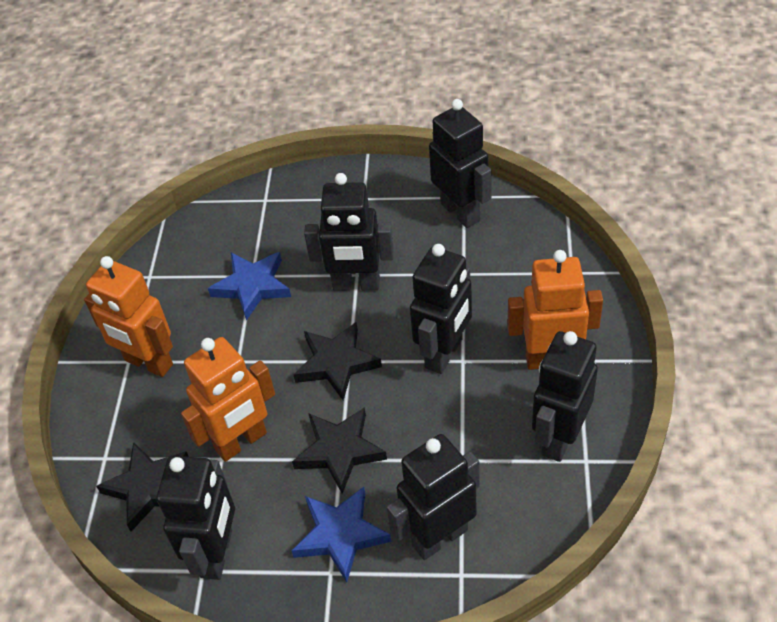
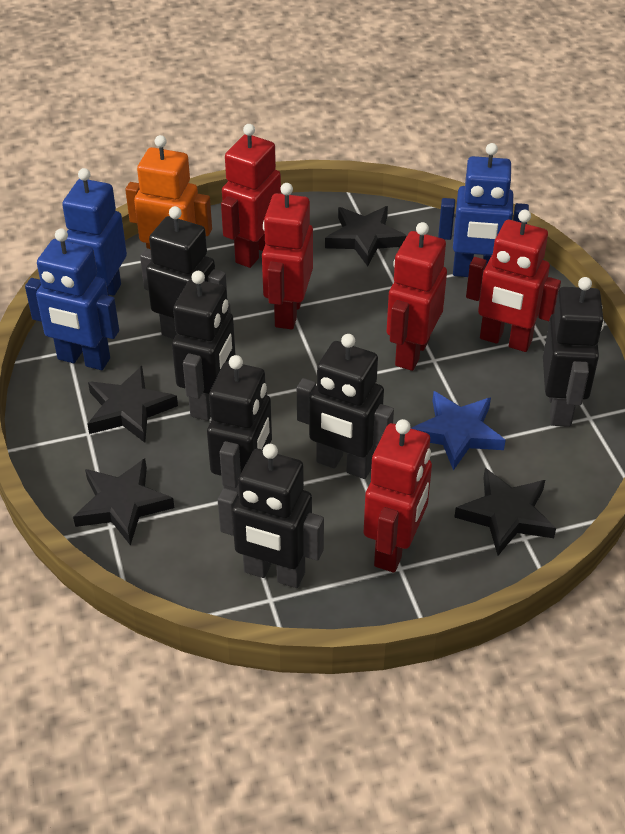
black star: 3 -> 4
blue robot: 0 -> 3
blue star: 2 -> 1
orange robot: 3 -> 1
red robot: 0 -> 5

